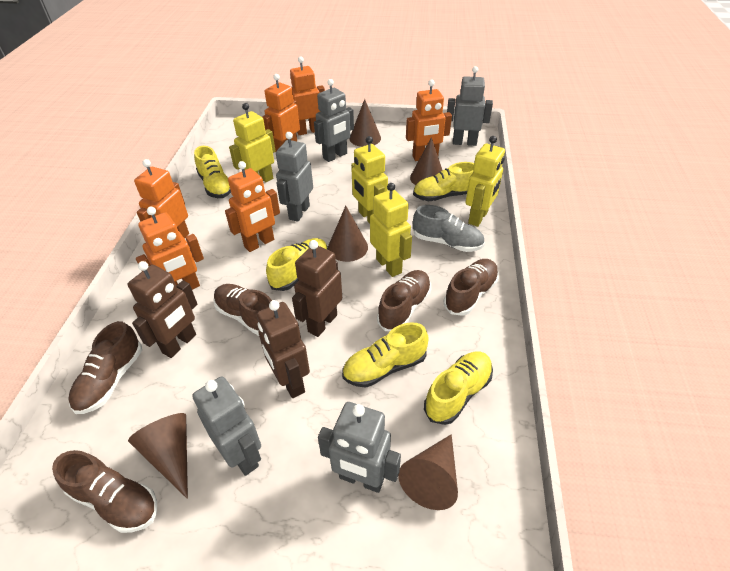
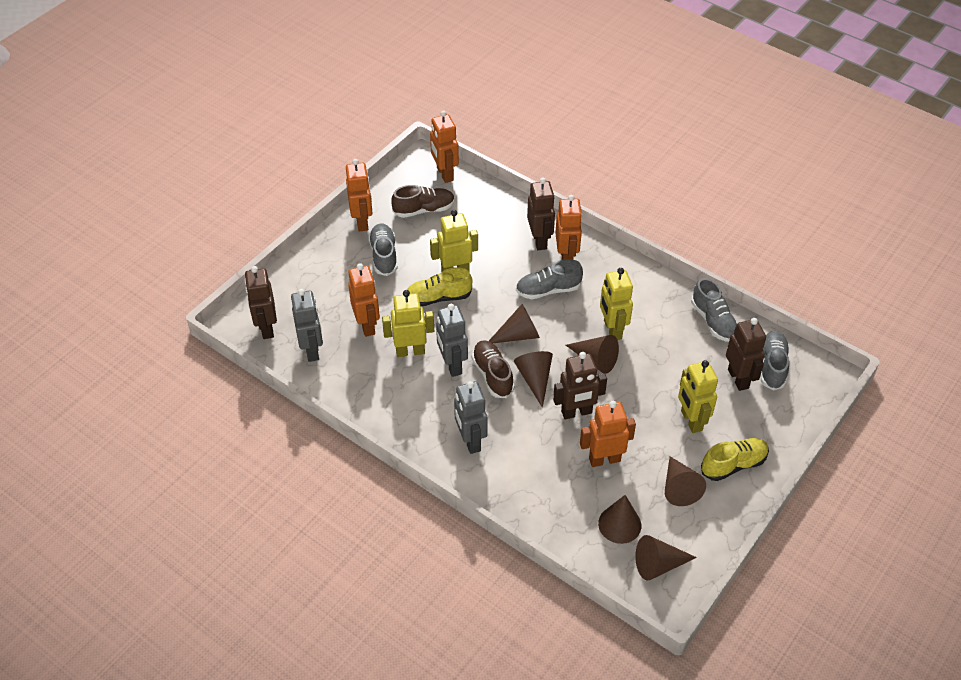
brown cone: 5 -> 6
brown robot: 3 -> 4
brown shoe: 5 -> 2
grey robot: 5 -> 3
grey shoe: 1 -> 4
orange robot: 6 -> 5
yellow shoe: 5 -> 2

